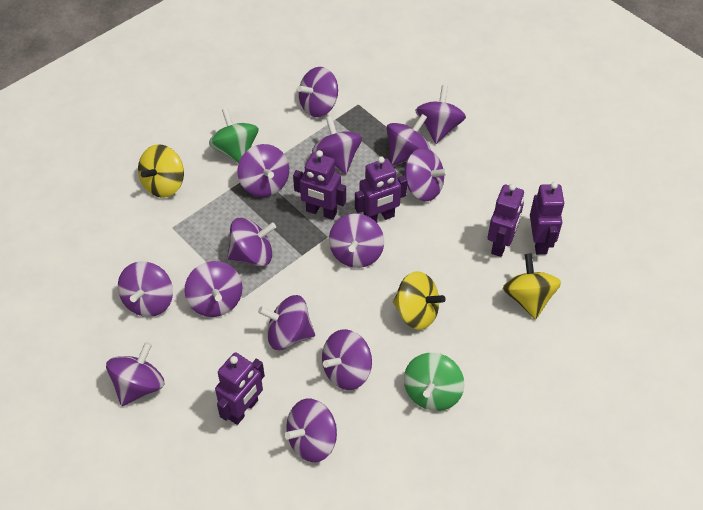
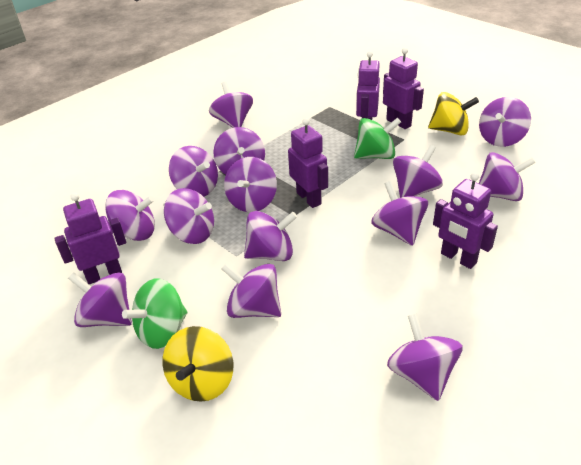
yellow spinning top: 3 -> 2

